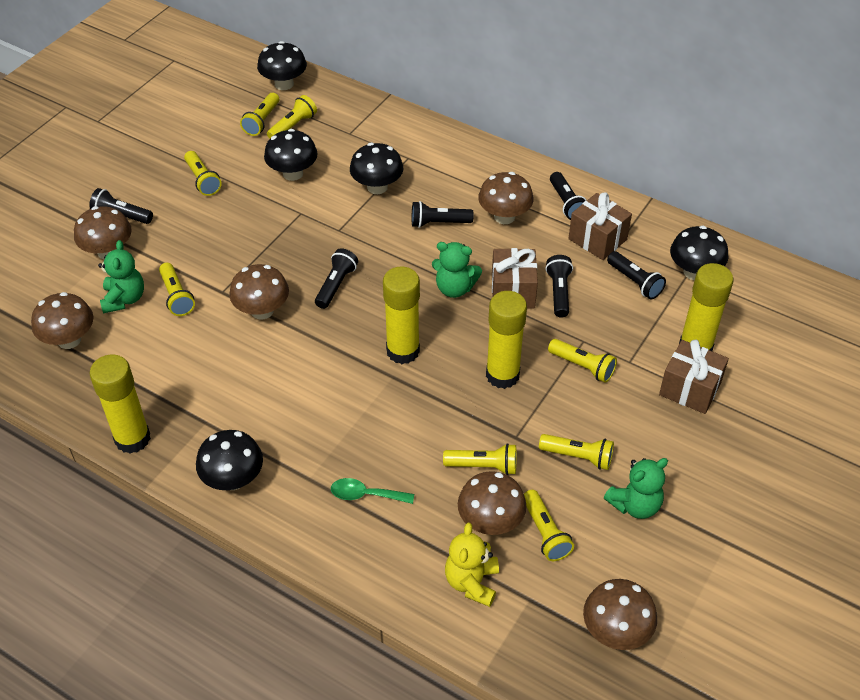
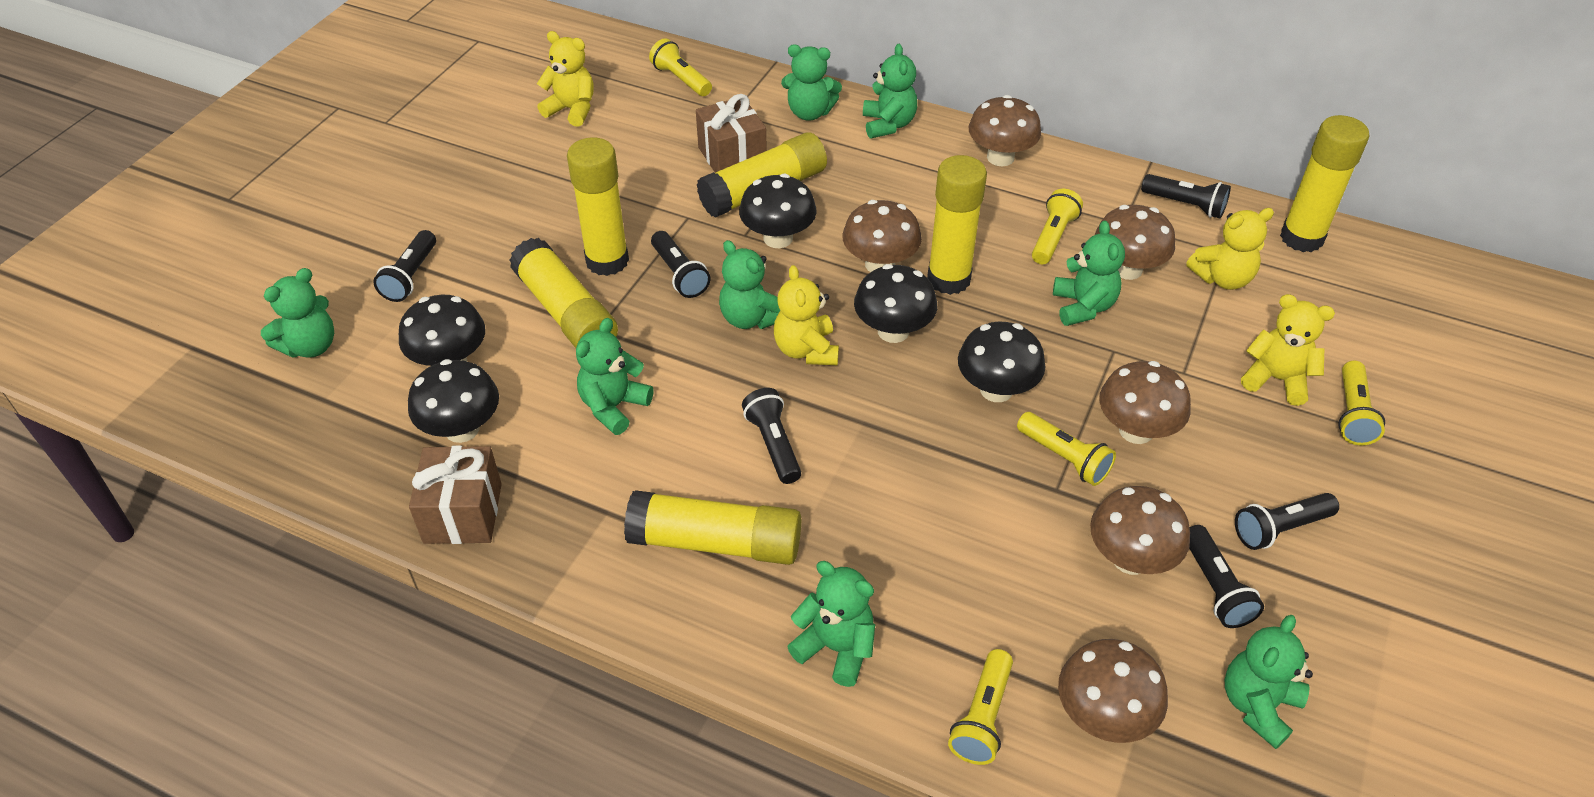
brown gift: 3 -> 2
green spoon: 1 -> 0
green teddy bear: 3 -> 8
yellow flashlight: 8 -> 5
yellow glue stick: 4 -> 6
yellow teddy bear: 1 -> 4

